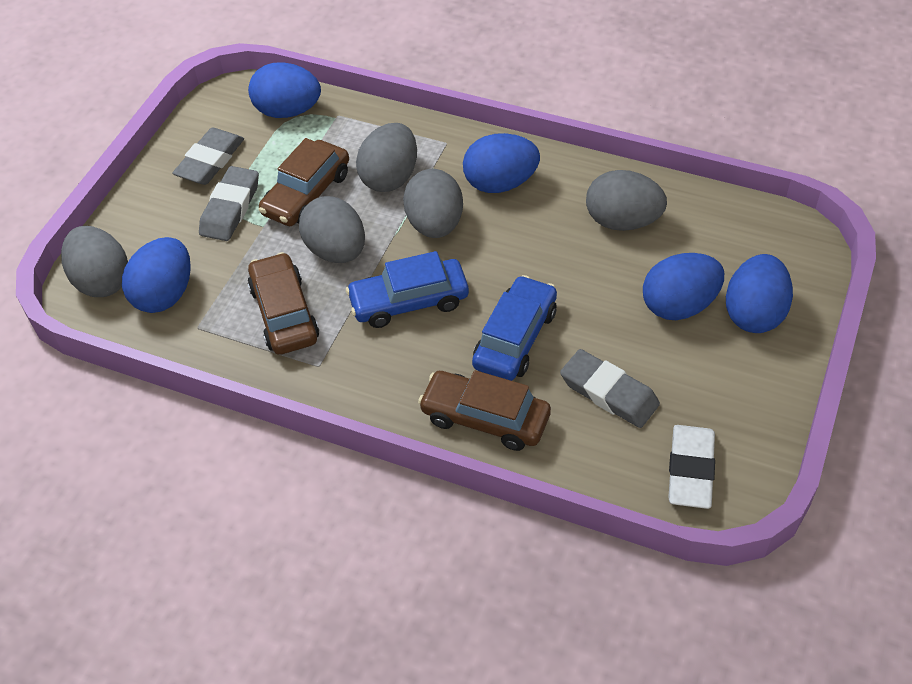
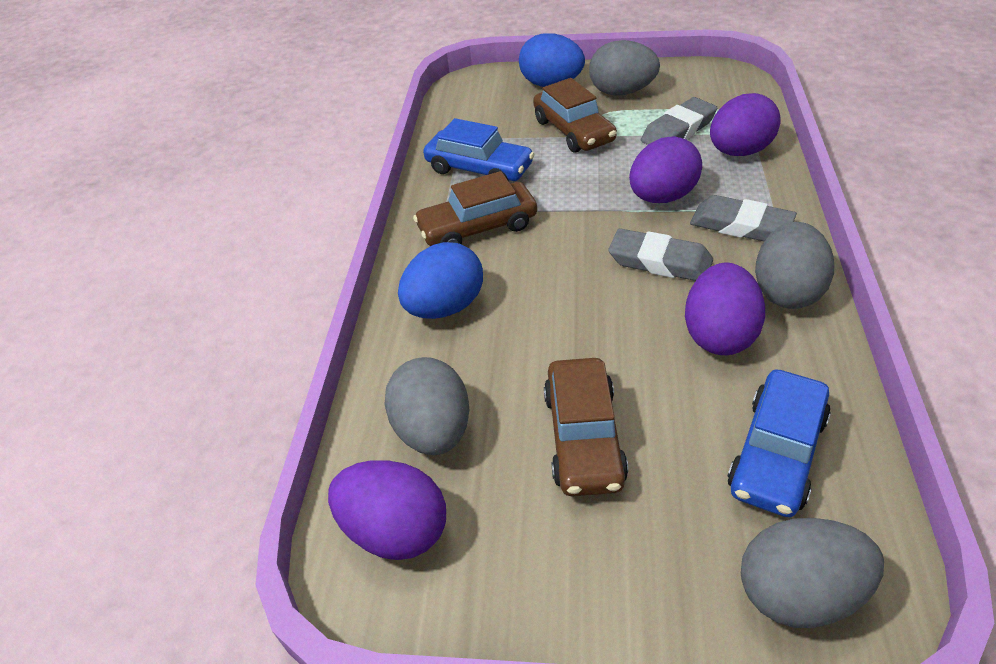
blue egg: 5 -> 2
grey egg: 5 -> 4
purple egg: 0 -> 4
white eraser: 1 -> 0

